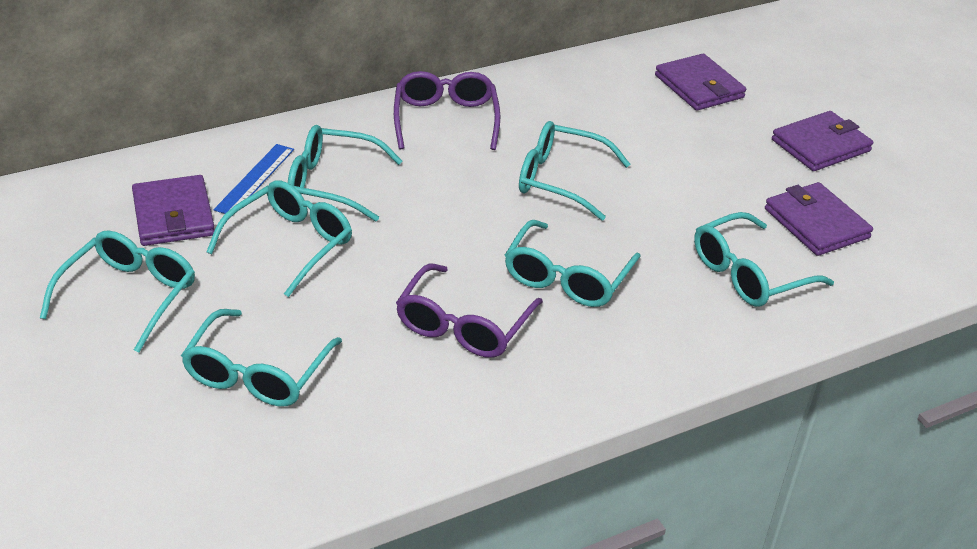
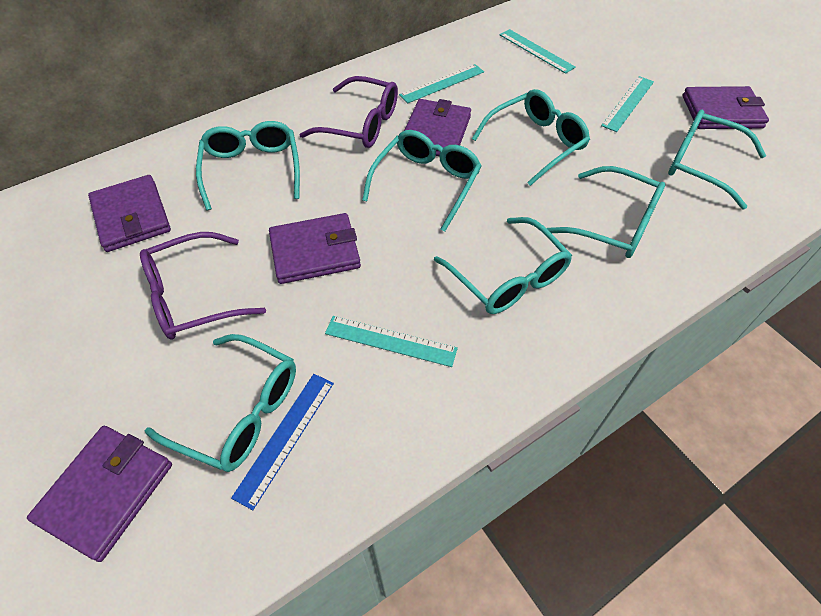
purple wallet: 4 -> 5
turquoise ruler: 0 -> 4

